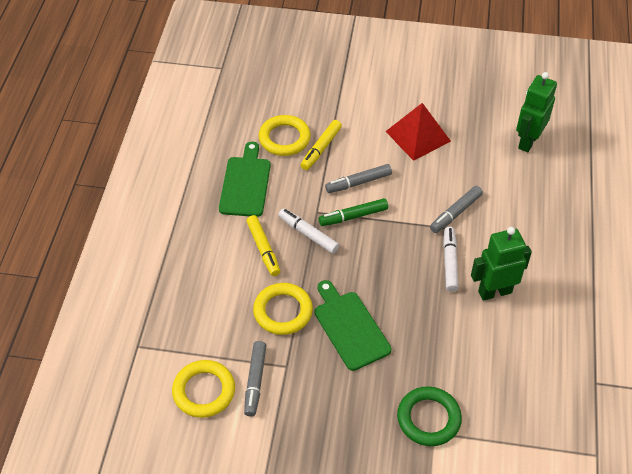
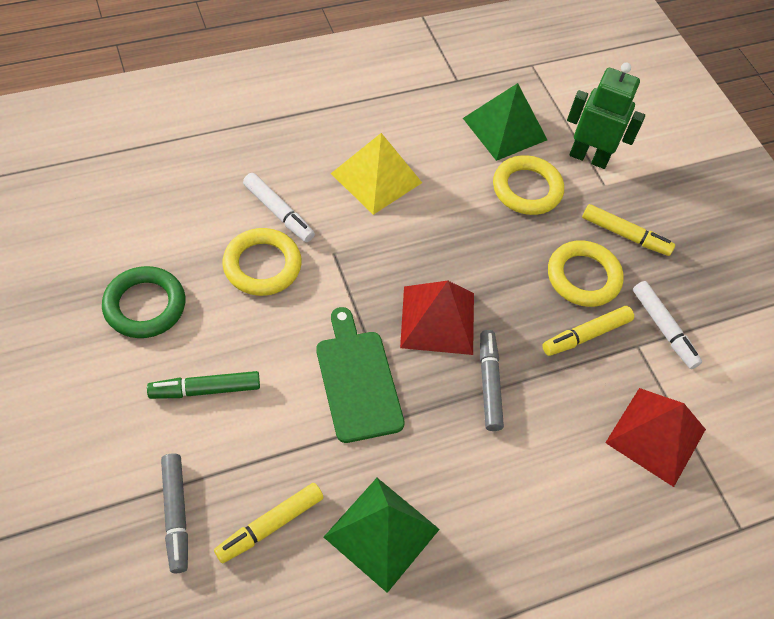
green cutting board: 2 -> 1
green pyramid: 0 -> 2
green robot: 2 -> 1
grey marker: 3 -> 2
red pyramid: 1 -> 2
yellow marker: 2 -> 3
yellow pyramid: 0 -> 1

